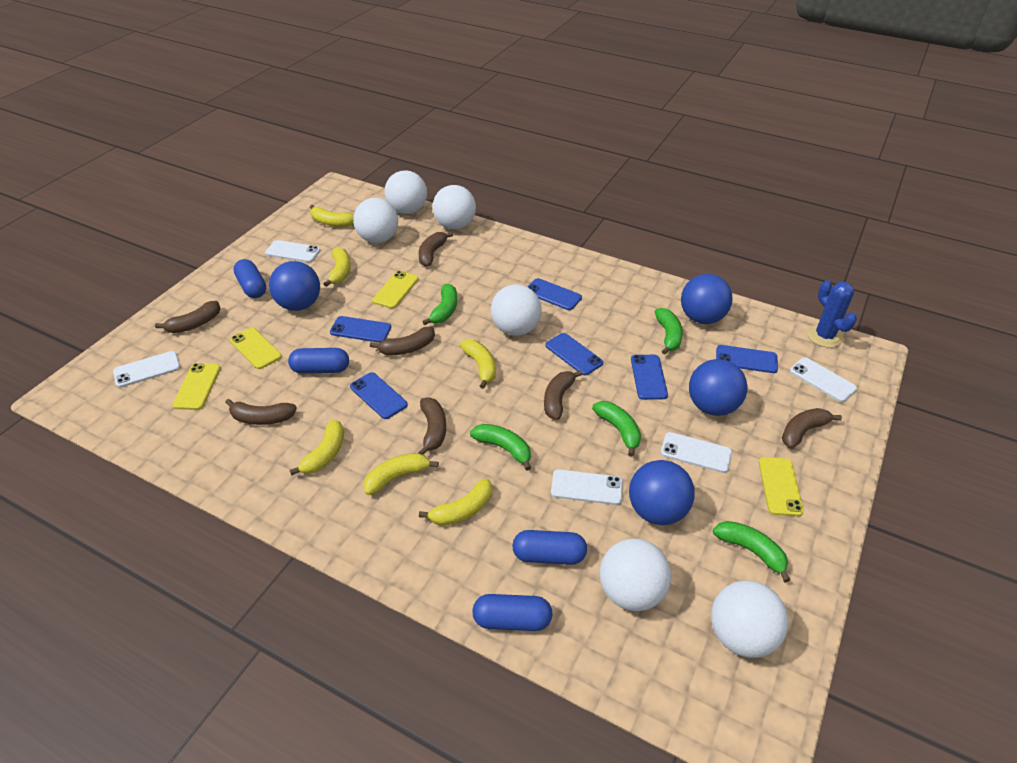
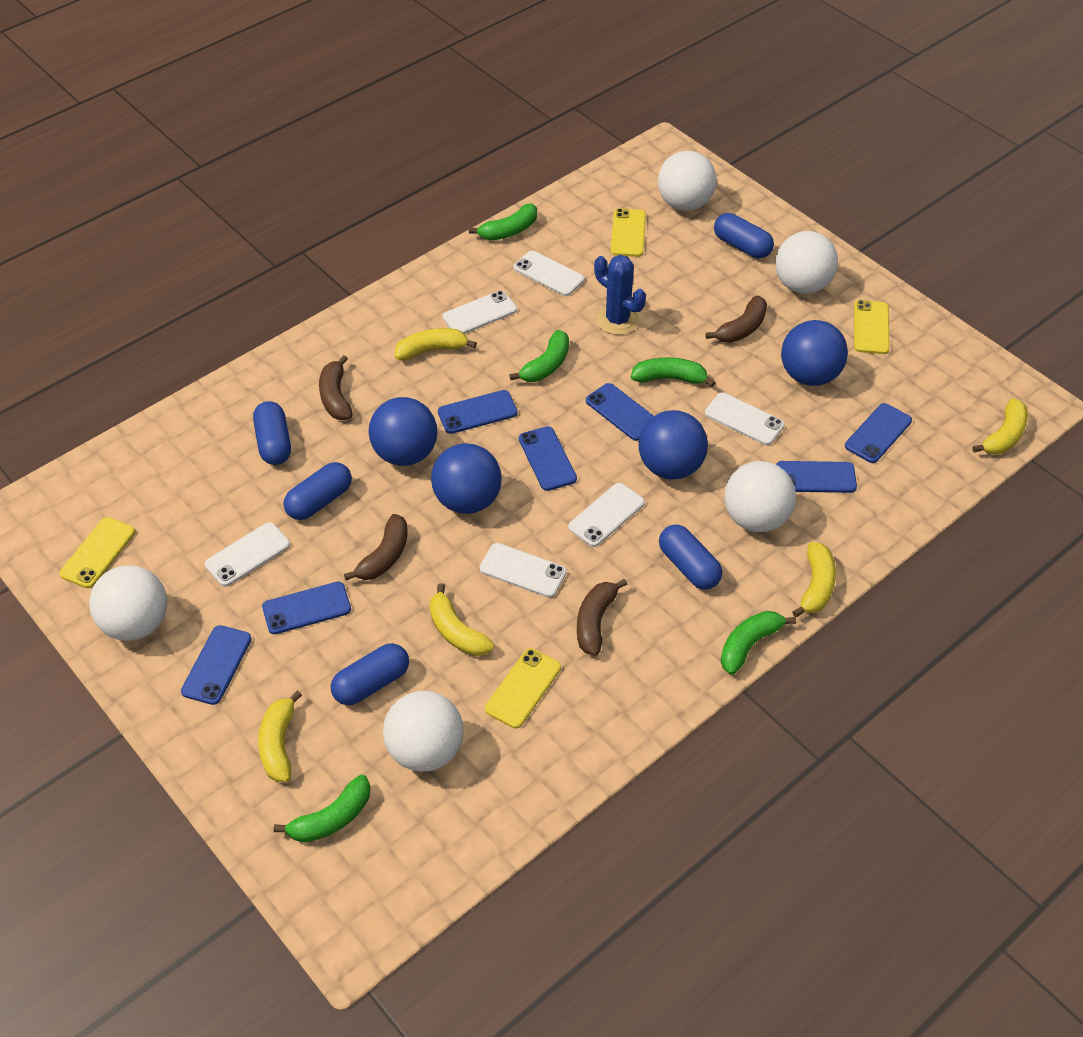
blue capsule: 4 -> 5
blue phone: 6 -> 7
brown banana: 7 -> 4
white ball: 6 -> 5
white phone: 5 -> 6
yellow banana: 6 -> 5

